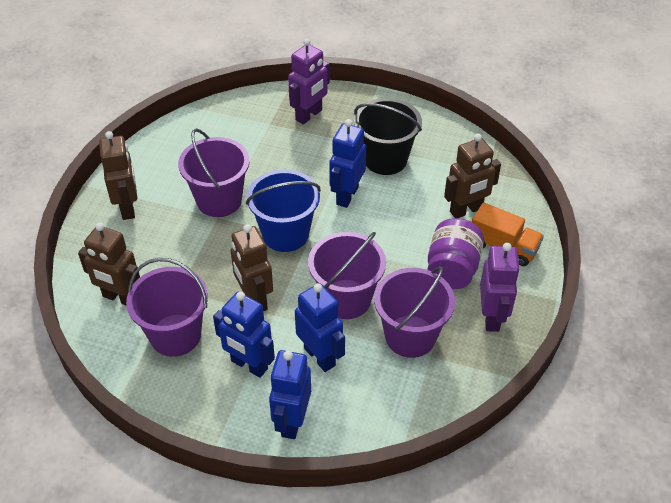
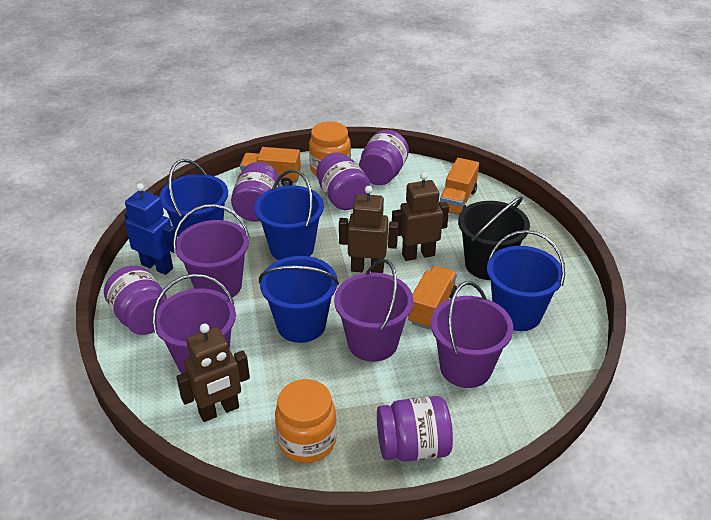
blue bucket: 1 -> 4
blue robot: 4 -> 1
brown robot: 4 -> 3
orange jar: 0 -> 2
orange truck: 1 -> 3
purple jar: 1 -> 5
purple robot: 2 -> 0

